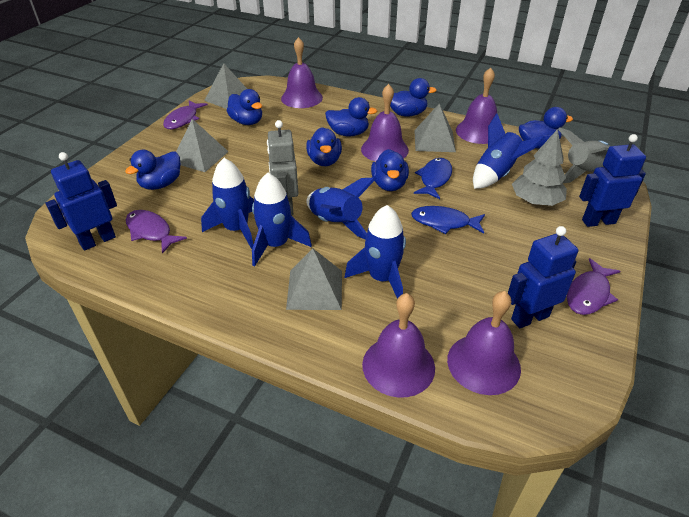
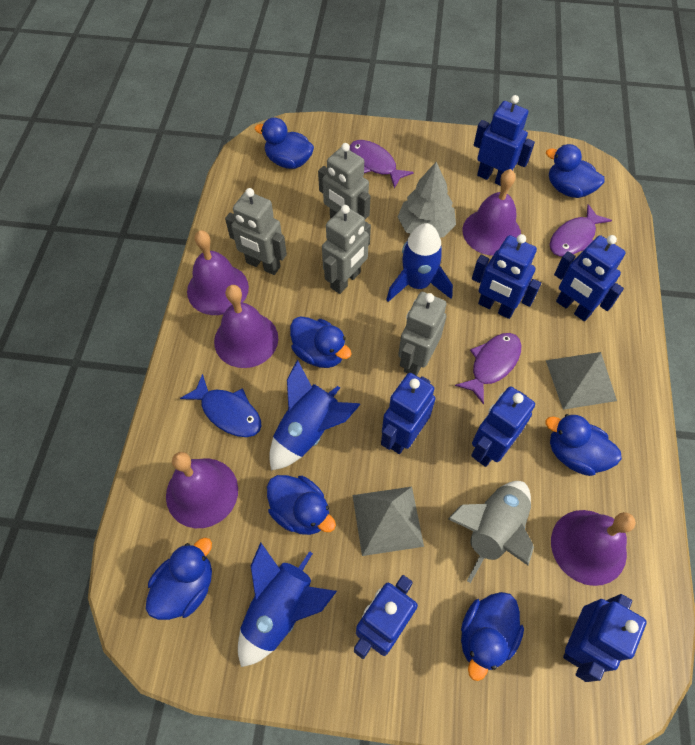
blue fish: 2 -> 1
blue robot: 3 -> 7
blue rocket: 5 -> 3
grey pyramid: 4 -> 2
grey robot: 1 -> 4

